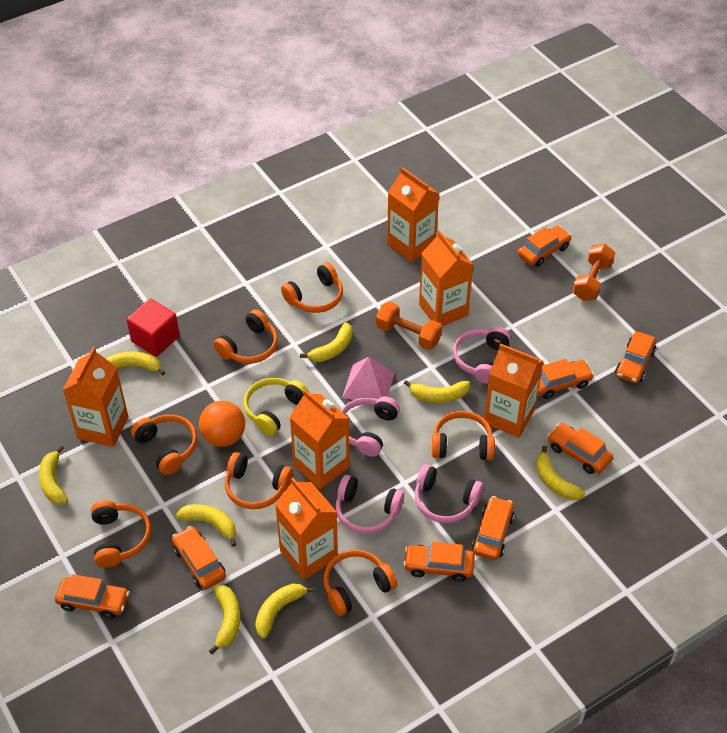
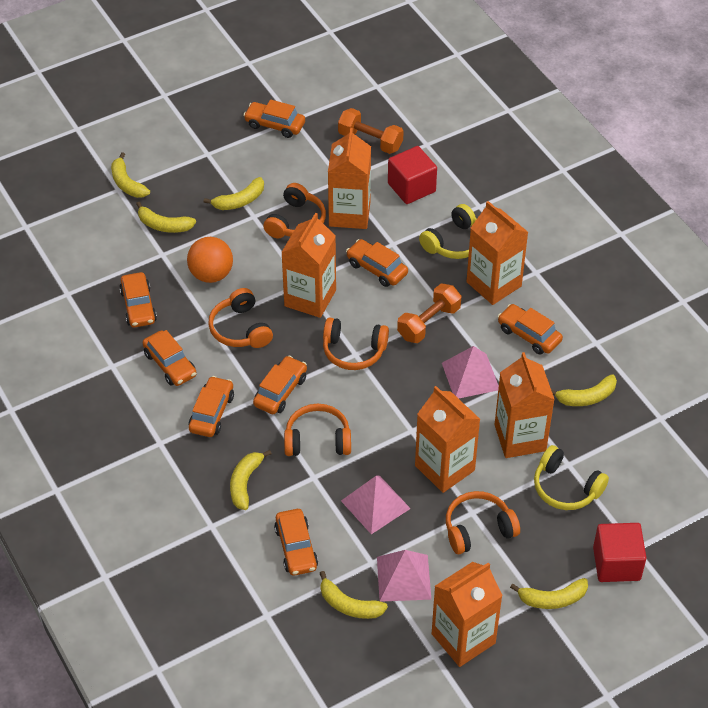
orange headphones: 7 -> 5
pink headphones: 4 -> 0
pink pyramid: 1 -> 3
red cube: 1 -> 2
yellow banana: 8 -> 7
yellow headphones: 1 -> 2

